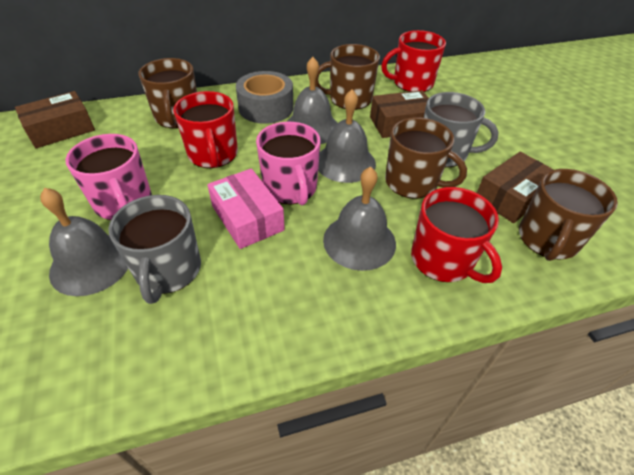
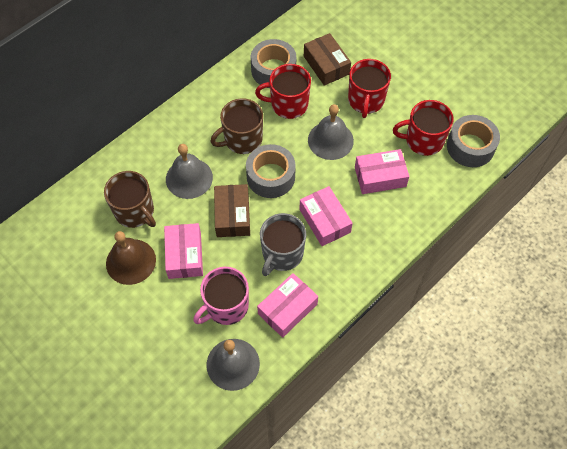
brown bell: 0 -> 1
brown box: 3 -> 2
brown mug: 4 -> 2
grey bell: 4 -> 3
grey mug: 2 -> 1
grey tape: 1 -> 3
pink box: 1 -> 4
pink mug: 2 -> 1

